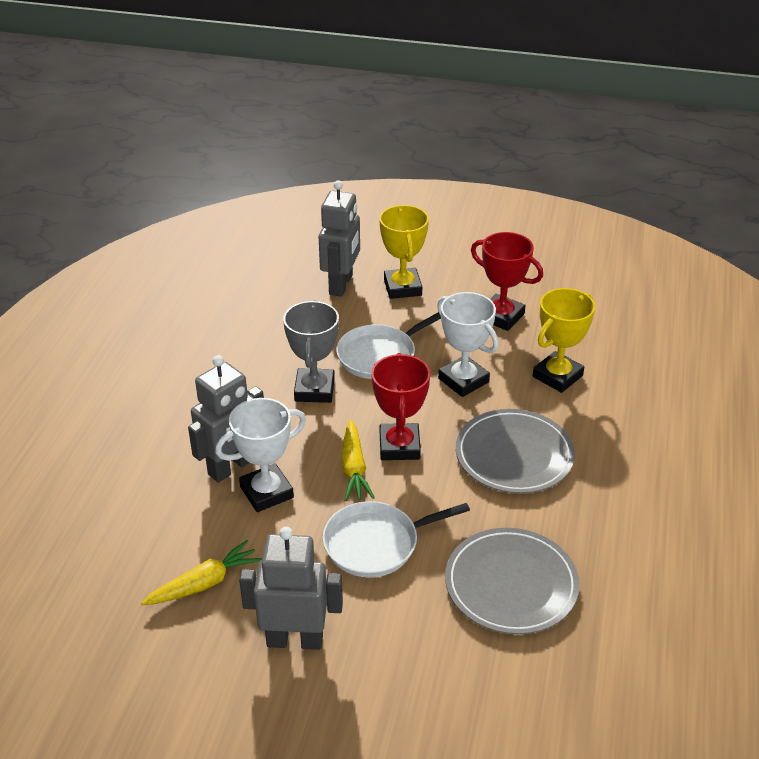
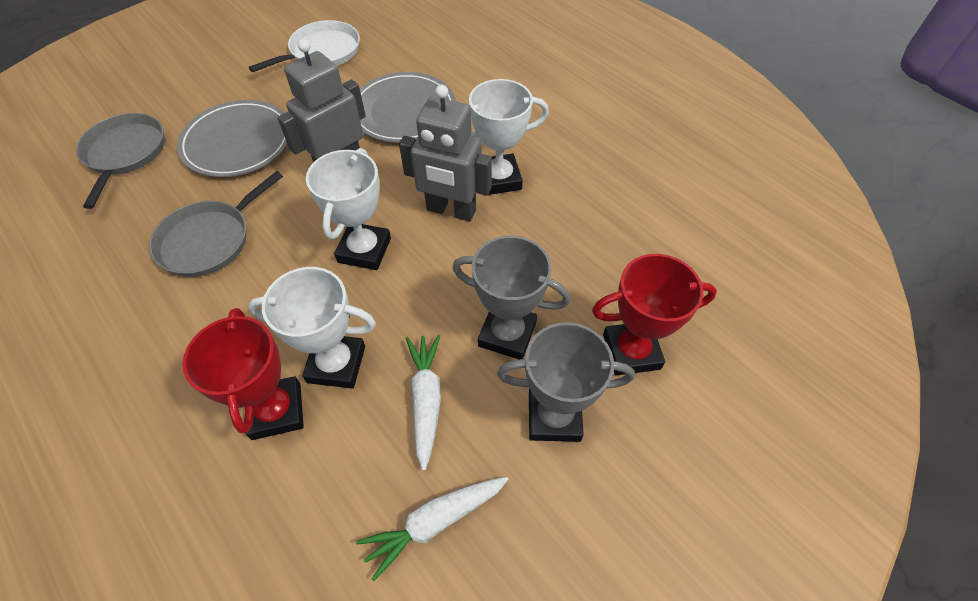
grey pan: 0 -> 2
grey robot: 3 -> 2
grey trophy: 1 -> 2
white carrot: 0 -> 2
white pan: 2 -> 1
white trophy: 2 -> 3
yellow carrot: 2 -> 0
yellow trophy: 2 -> 0

